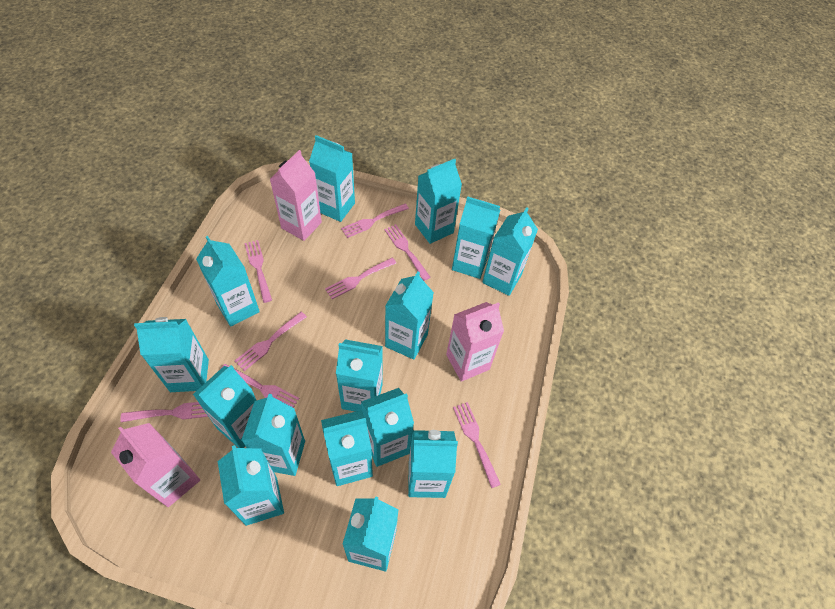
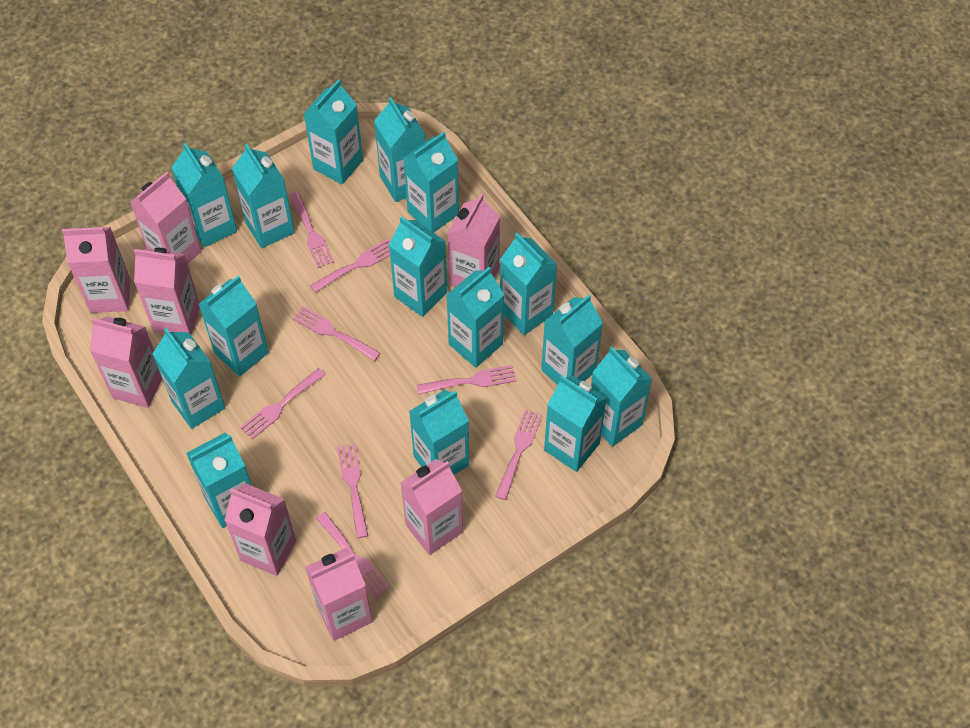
pink carton: 3 -> 8

